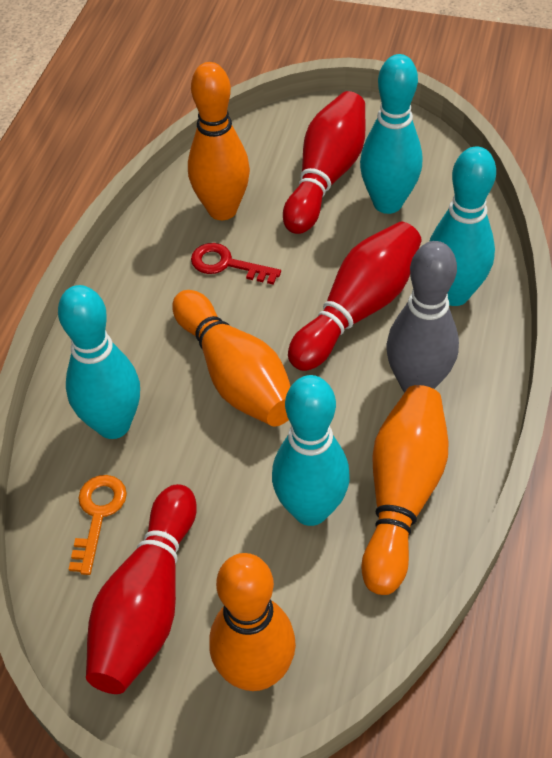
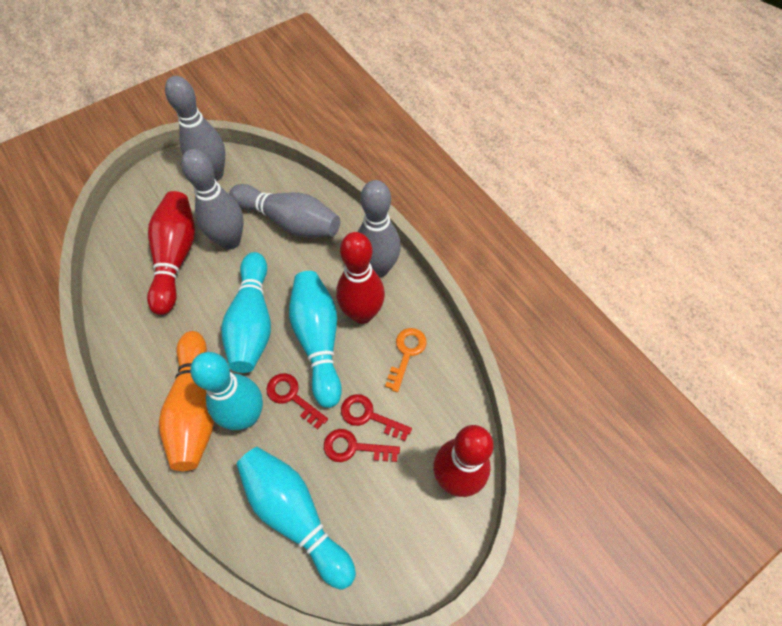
grey bowling pin: 1 -> 4
orange bowling pin: 4 -> 1
red key: 1 -> 3

